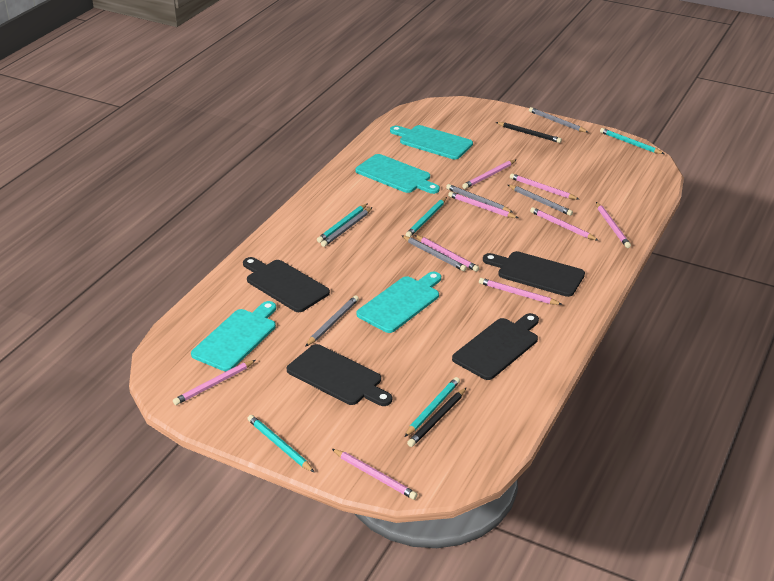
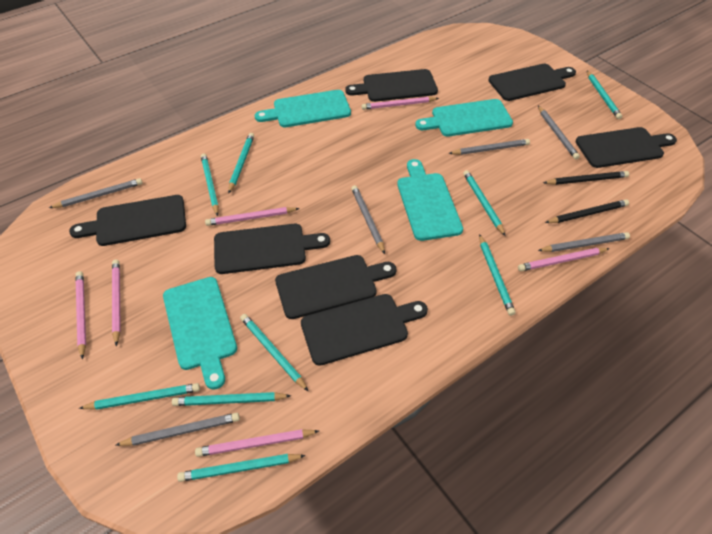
black cutting board: 4 -> 7
pink pencil: 9 -> 6
turquoise pencil: 5 -> 9

